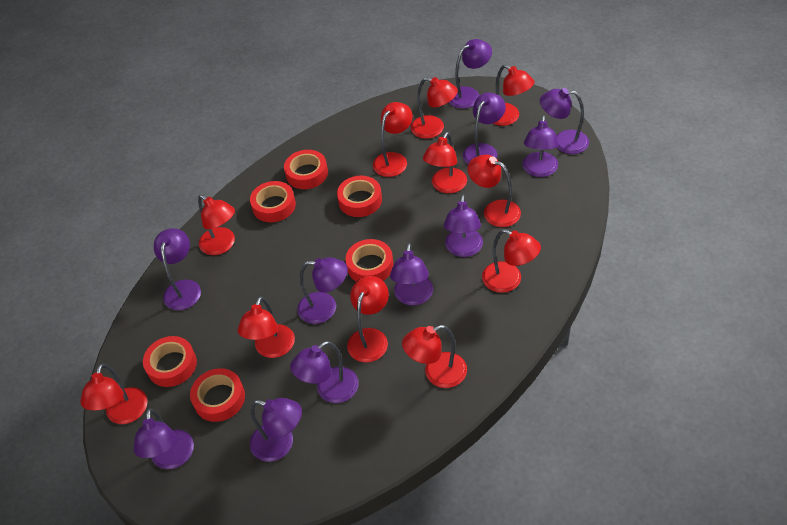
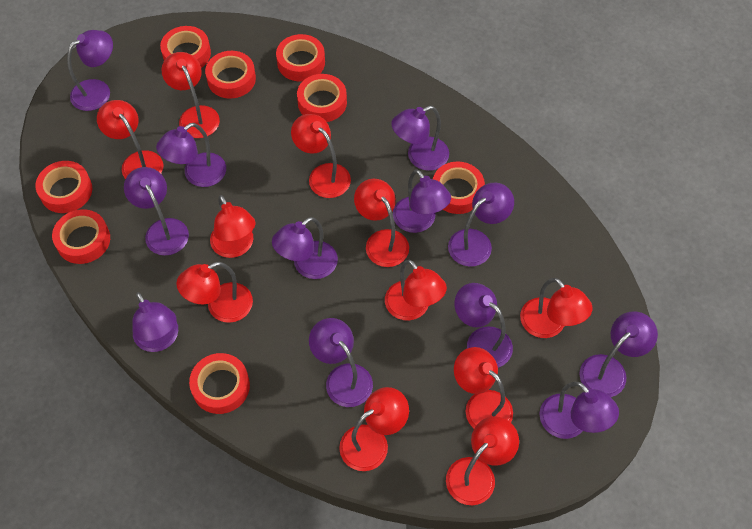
purple lamp: 11 -> 12
red tape: 6 -> 8

